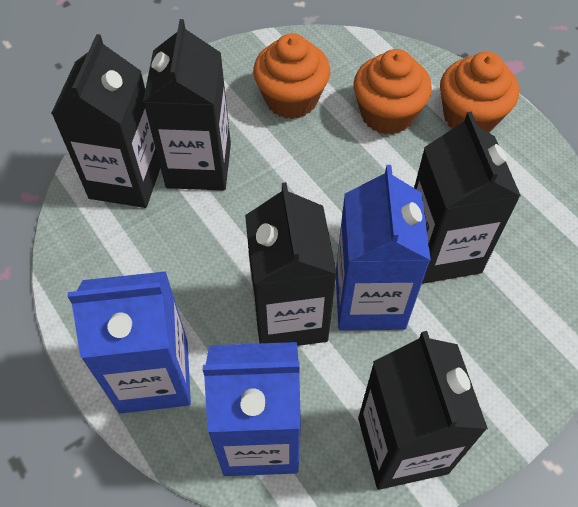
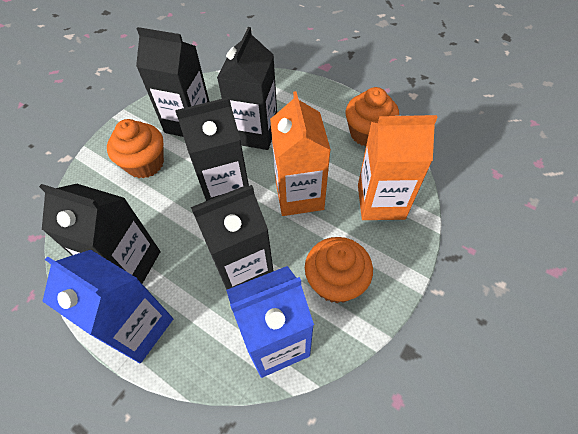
blue carton: 3 -> 2
orange carton: 0 -> 2

